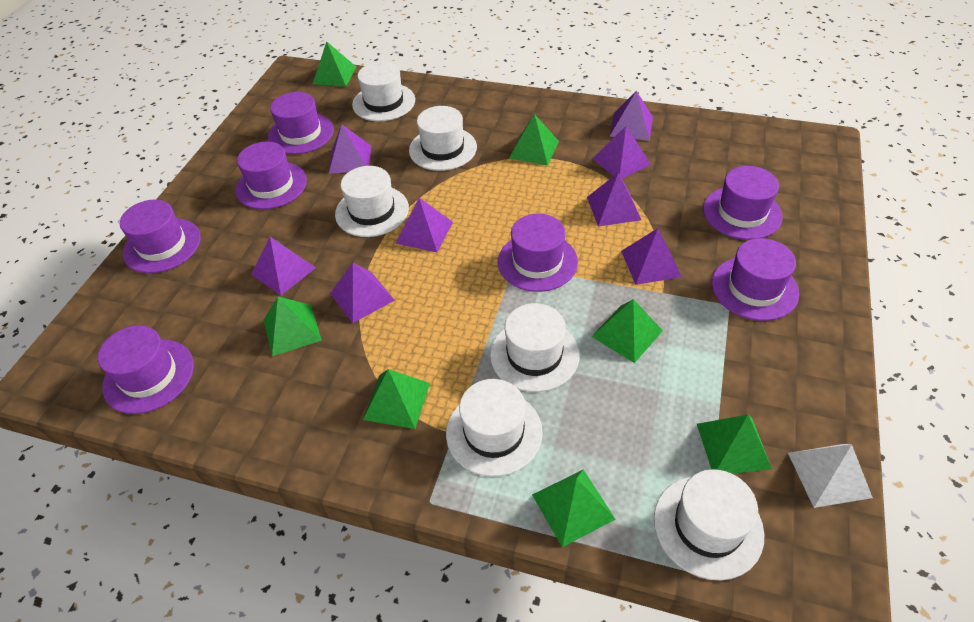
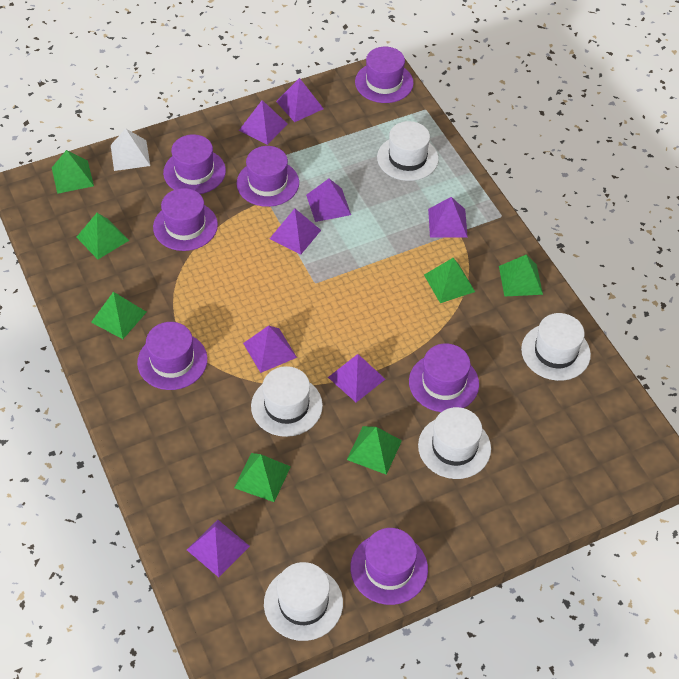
white hat: 6 -> 5

